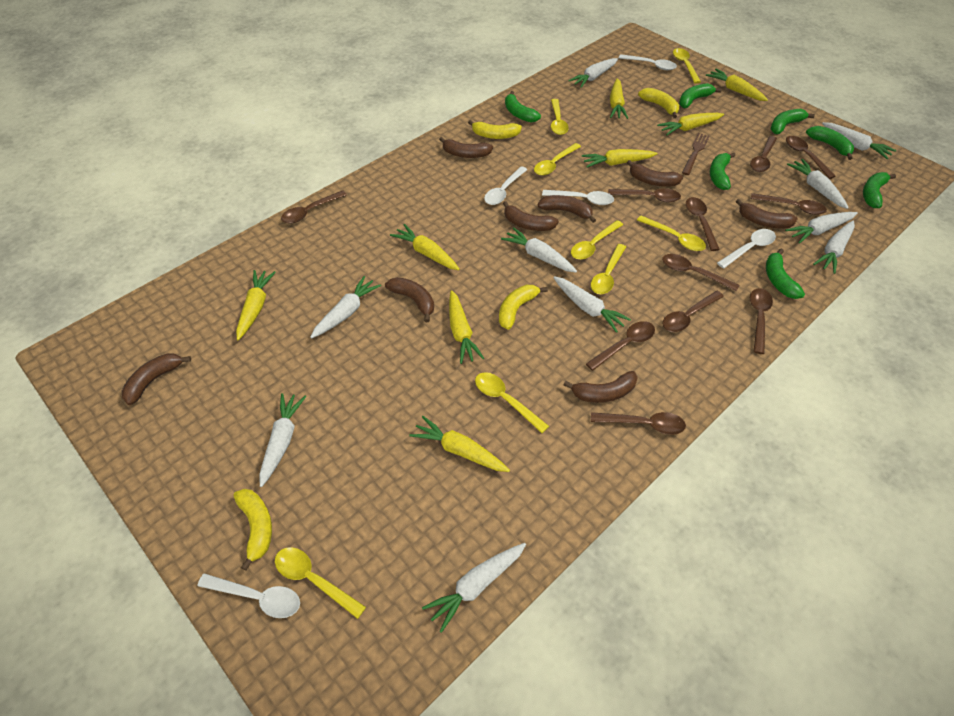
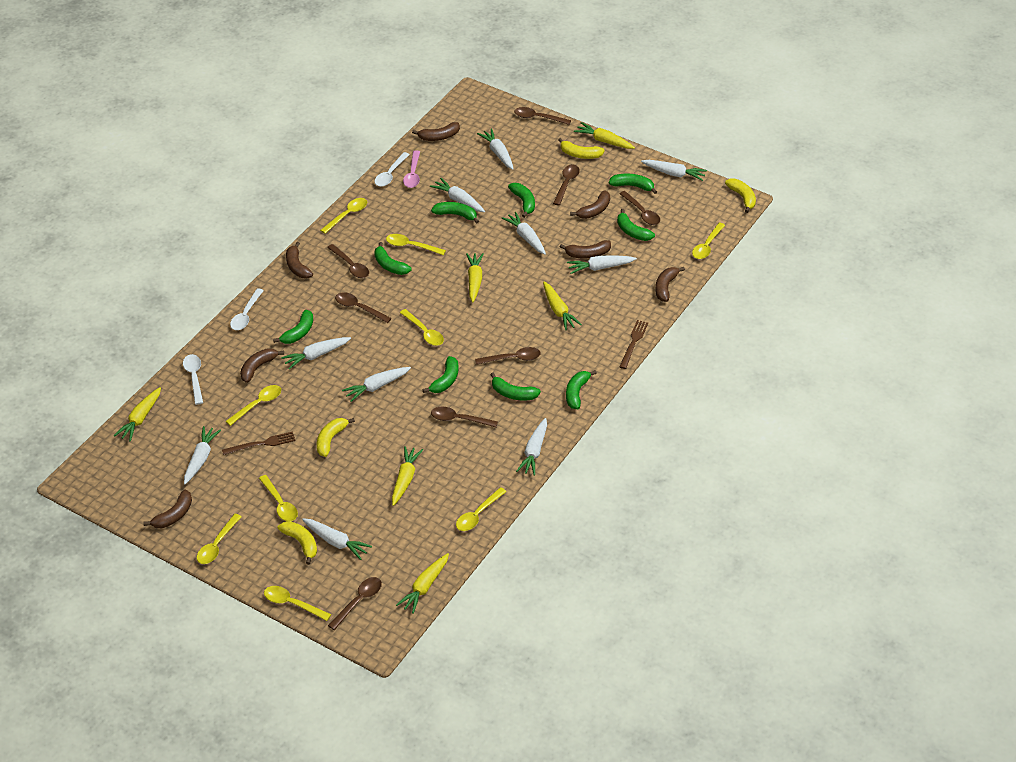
brown banana: 8 -> 7
brown fork: 1 -> 2
brown spoon: 11 -> 8
green banana: 7 -> 9
pink spoon: 0 -> 1
white spoon: 5 -> 3
yellow carrot: 8 -> 6
yellow spoon: 8 -> 9

